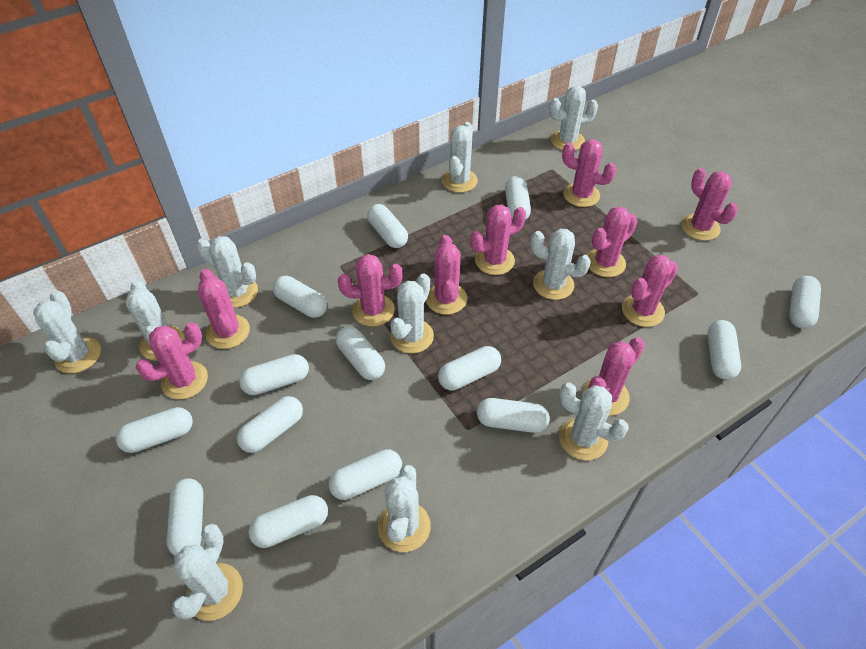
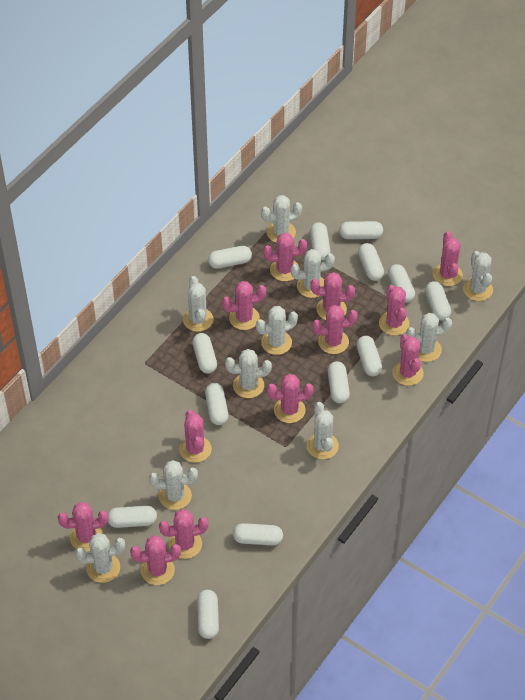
pink cactus: 10 -> 12
white capsule: 14 -> 13

